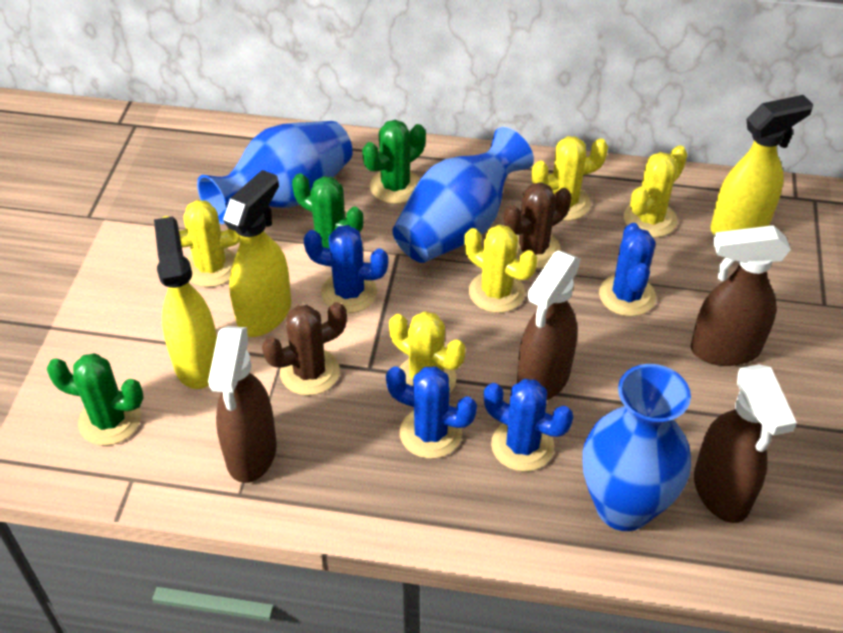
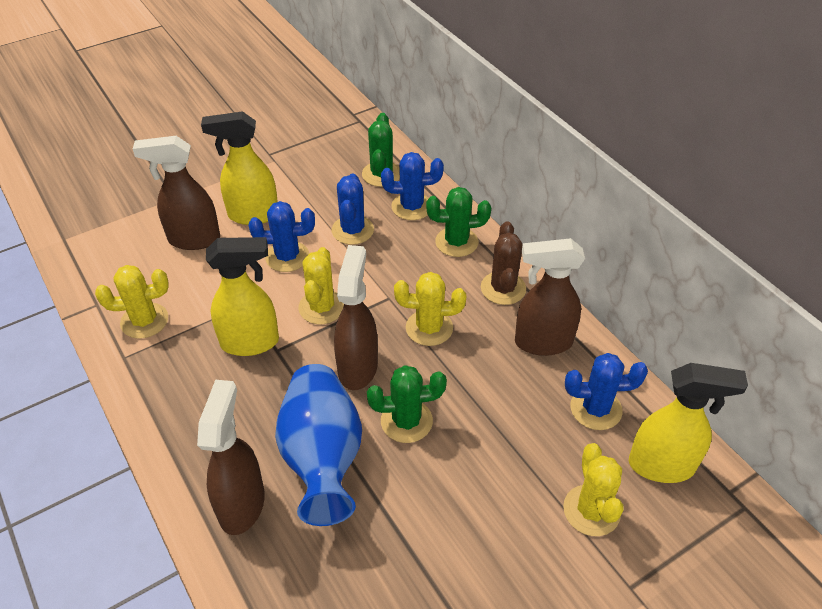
blue vase: 3 -> 1
brown cactus: 2 -> 1
yellow cactus: 5 -> 4

